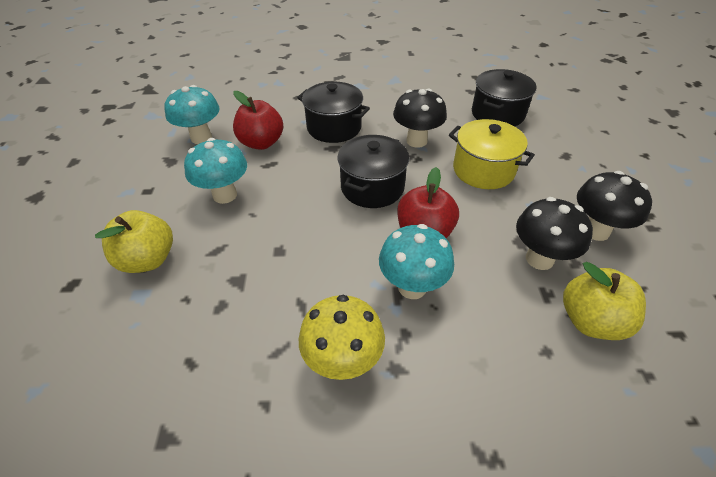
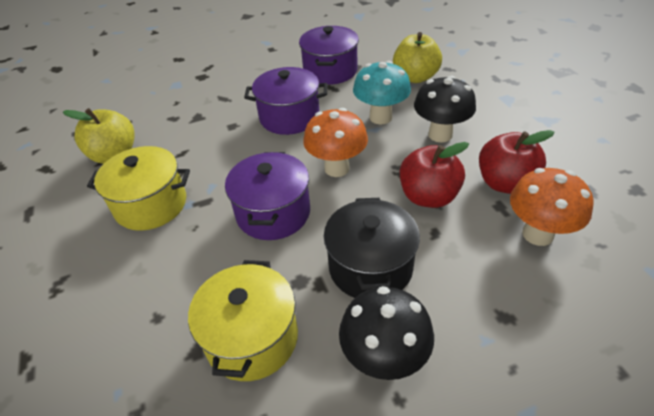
black mushroom: 3 -> 2
black pot: 3 -> 1
orange mushroom: 0 -> 2
purple pot: 0 -> 3
turquoise mushroom: 3 -> 1
yellow mushroom: 1 -> 0
yellow pot: 1 -> 2

